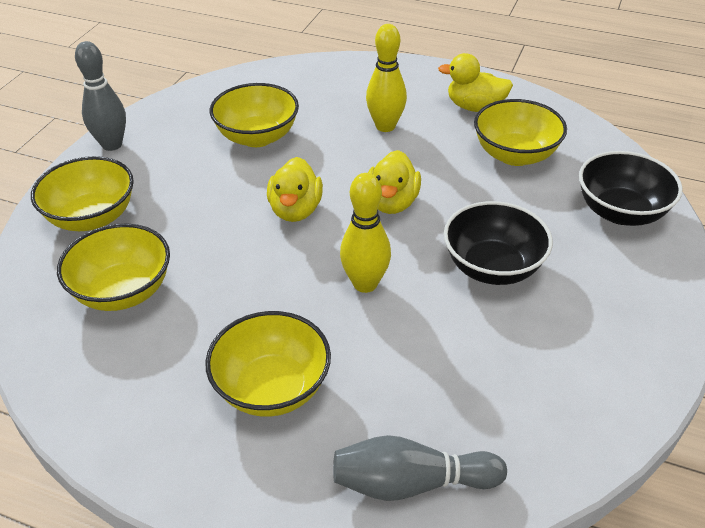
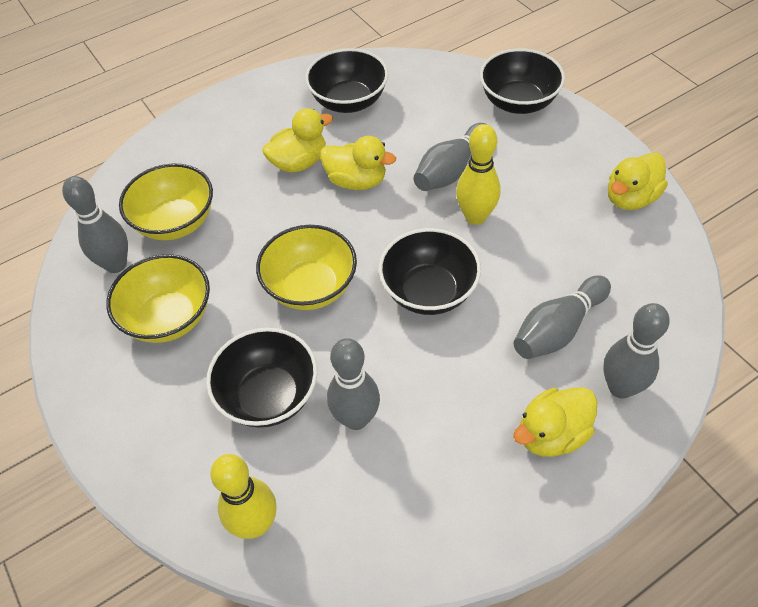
black bowl: 2 -> 4
grey bowling pin: 2 -> 5
yellow bowl: 5 -> 3
yellow duck: 3 -> 4

